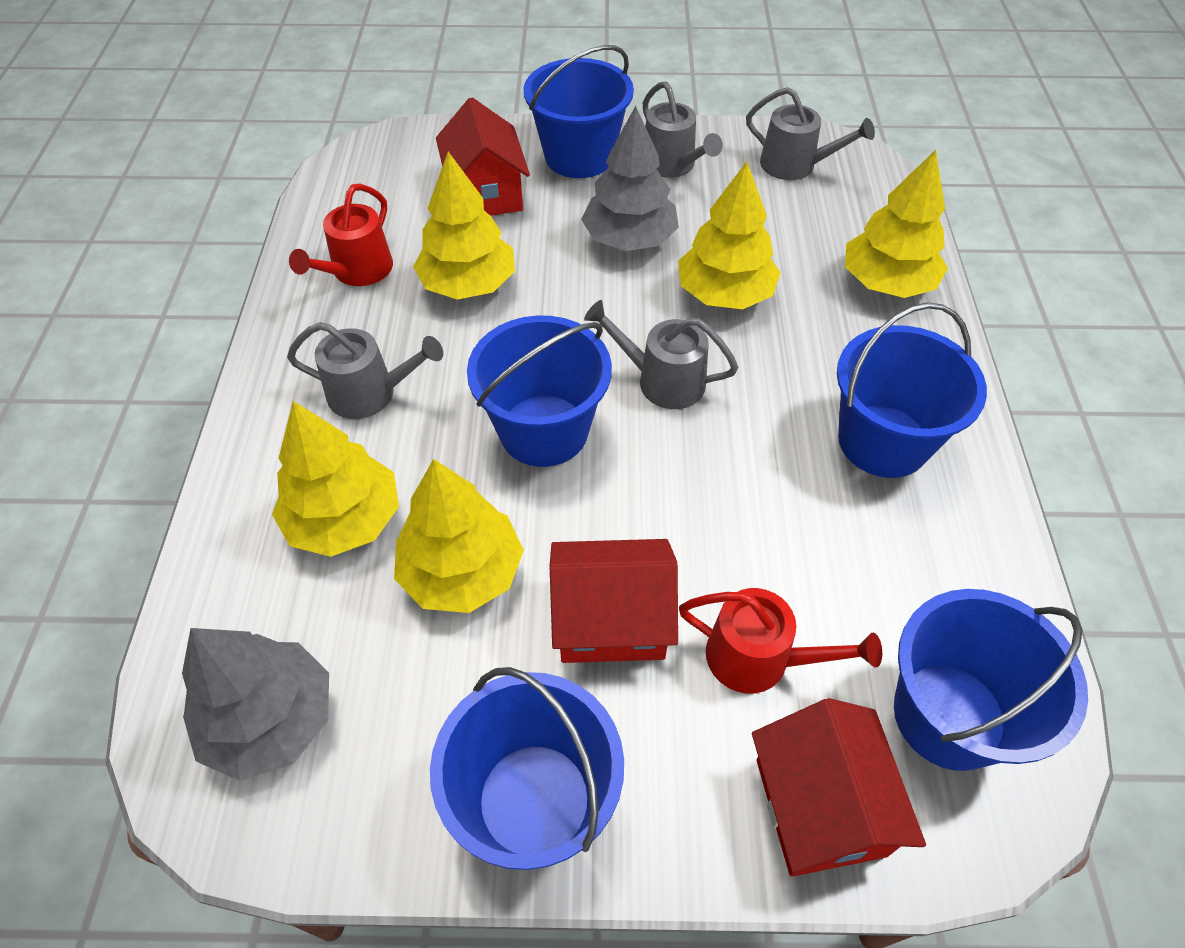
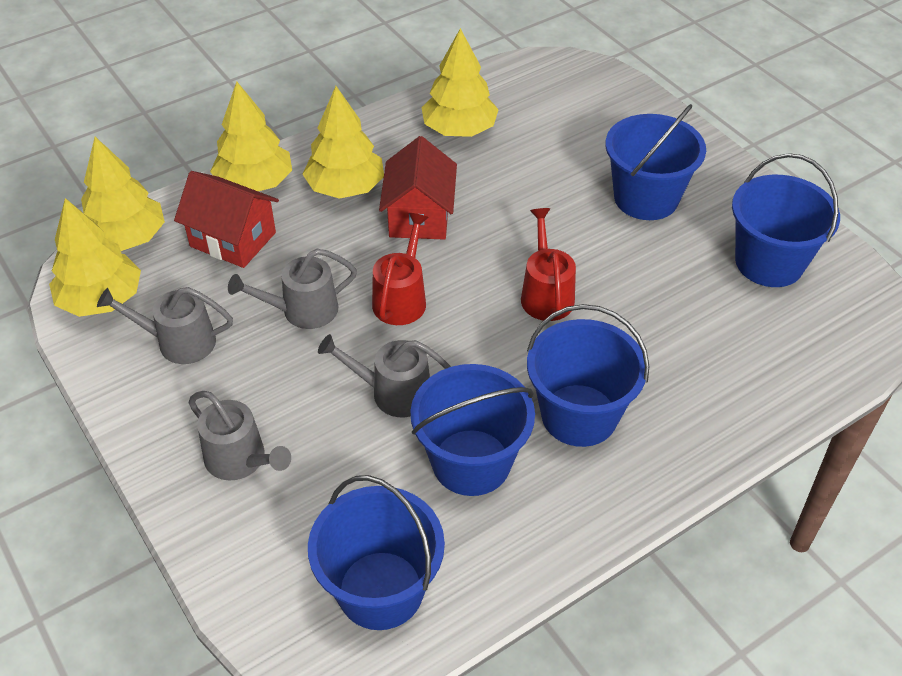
grey tree: 2 -> 0
red house: 3 -> 2

